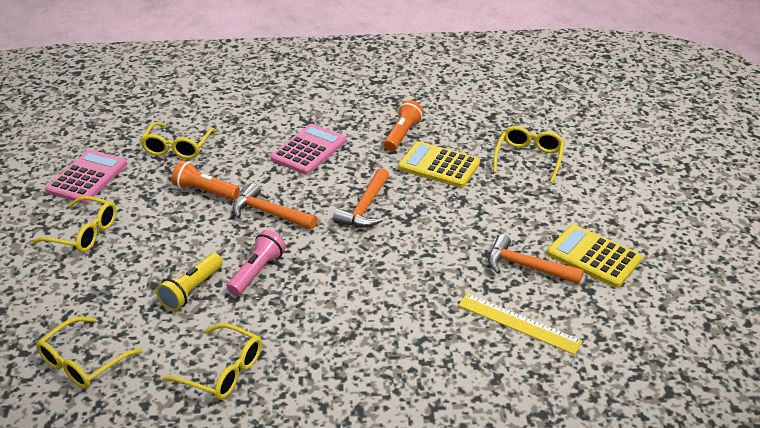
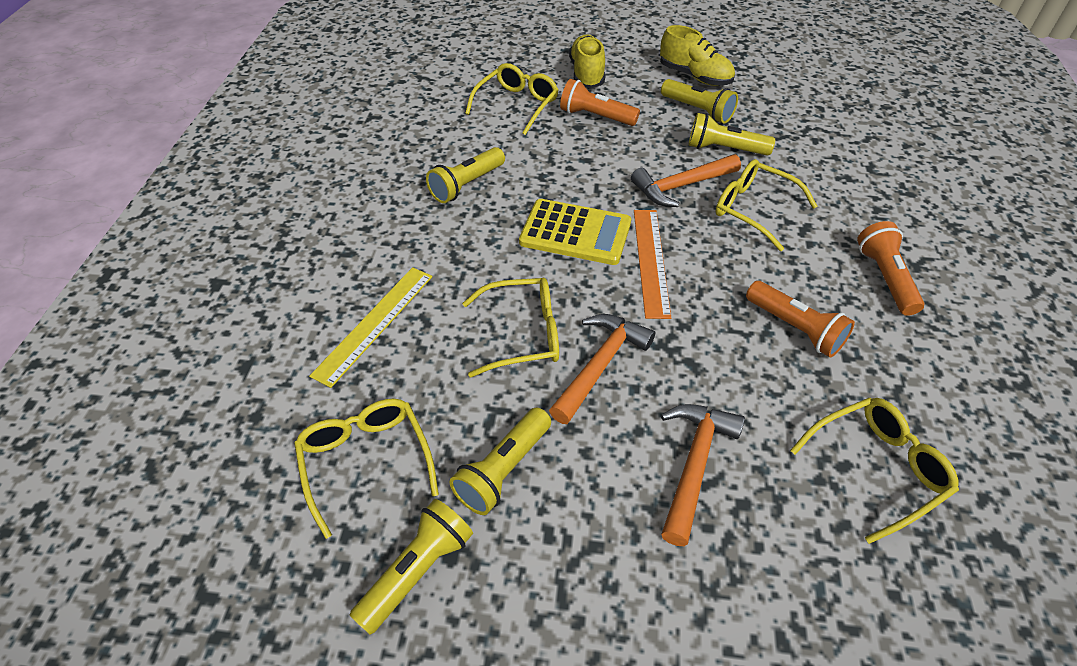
orange flashlight: 2 -> 3
orange ruler: 0 -> 1
pink calculator: 2 -> 0
pink flashlight: 1 -> 0
yellow calculator: 2 -> 1
yellow flashlight: 1 -> 5
yellow shoe: 0 -> 2

